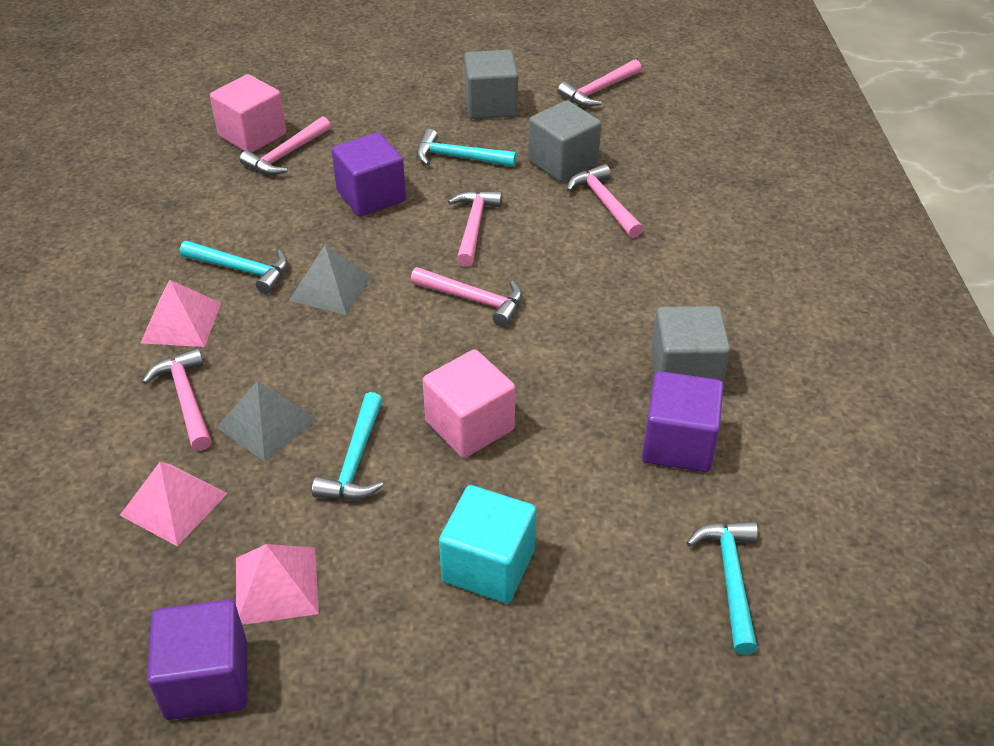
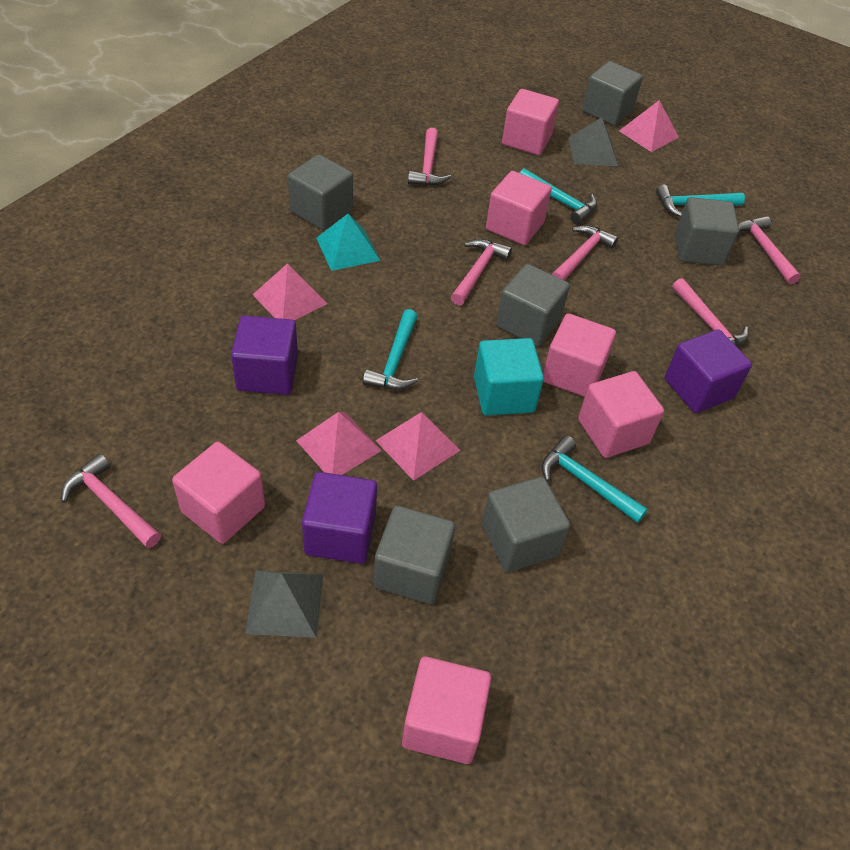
grey cube: 3 -> 6
pink cube: 2 -> 6
pink pyramid: 3 -> 4
turquoise pyramid: 0 -> 1

